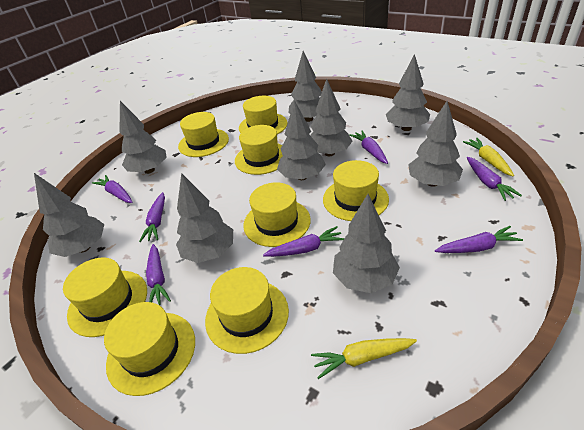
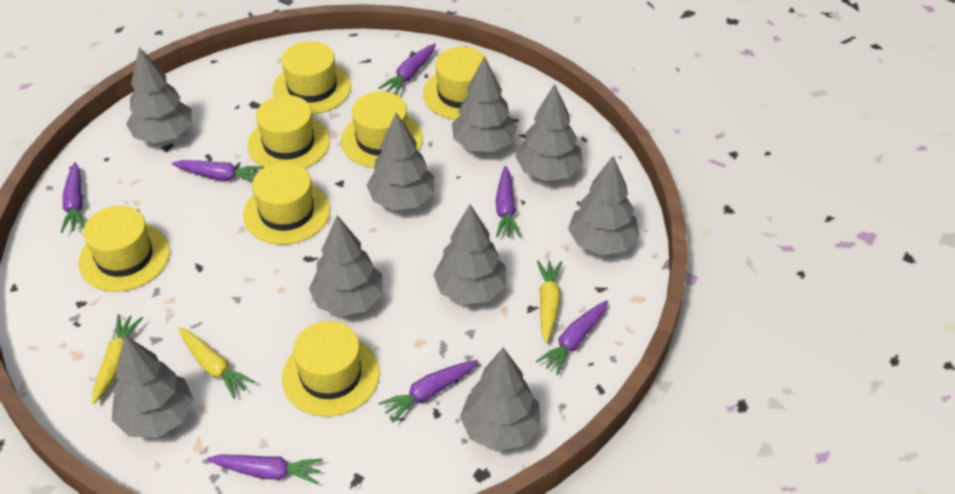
yellow carrot: 2 -> 3
yellow hat: 8 -> 7

